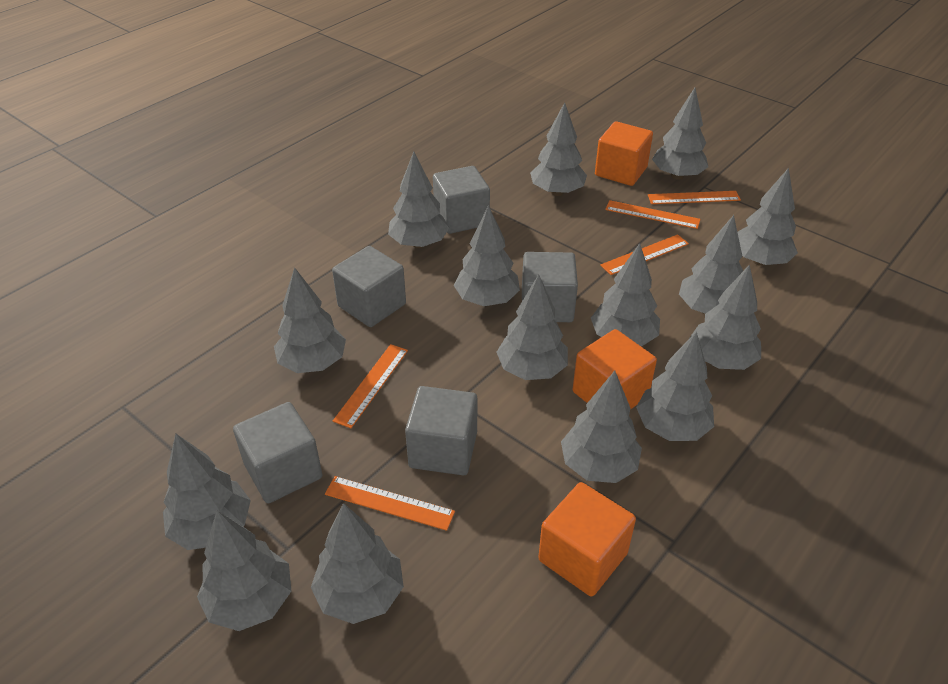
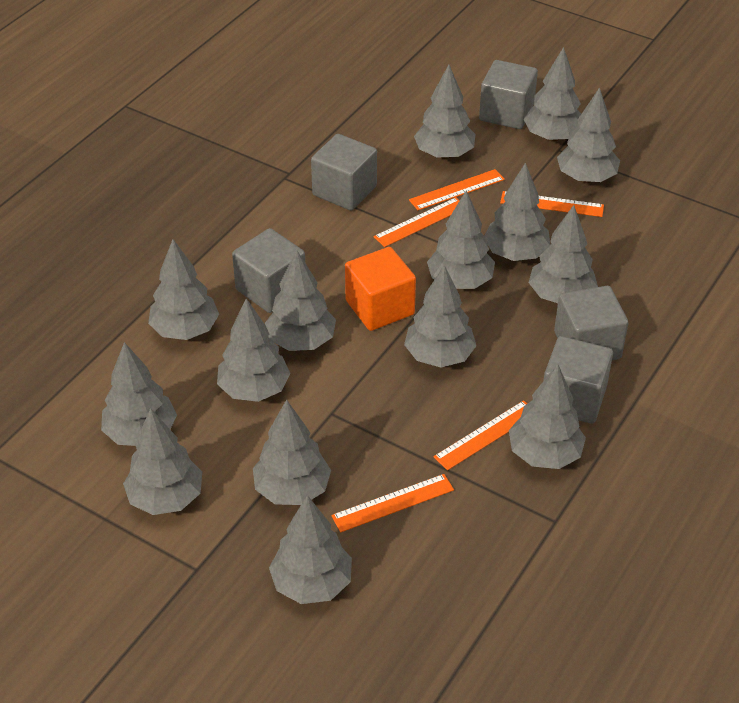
orange cube: 3 -> 1

